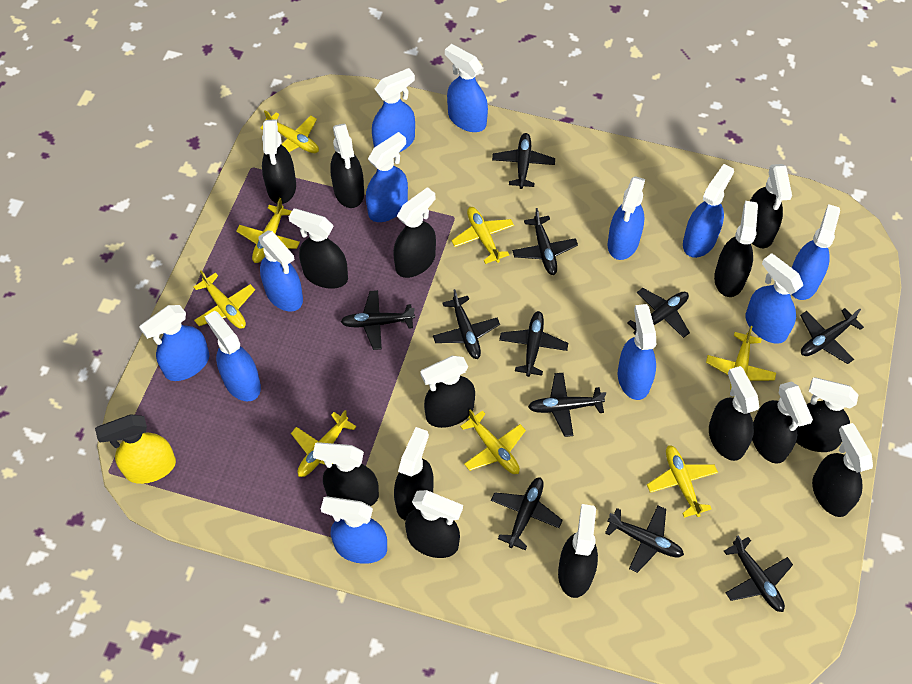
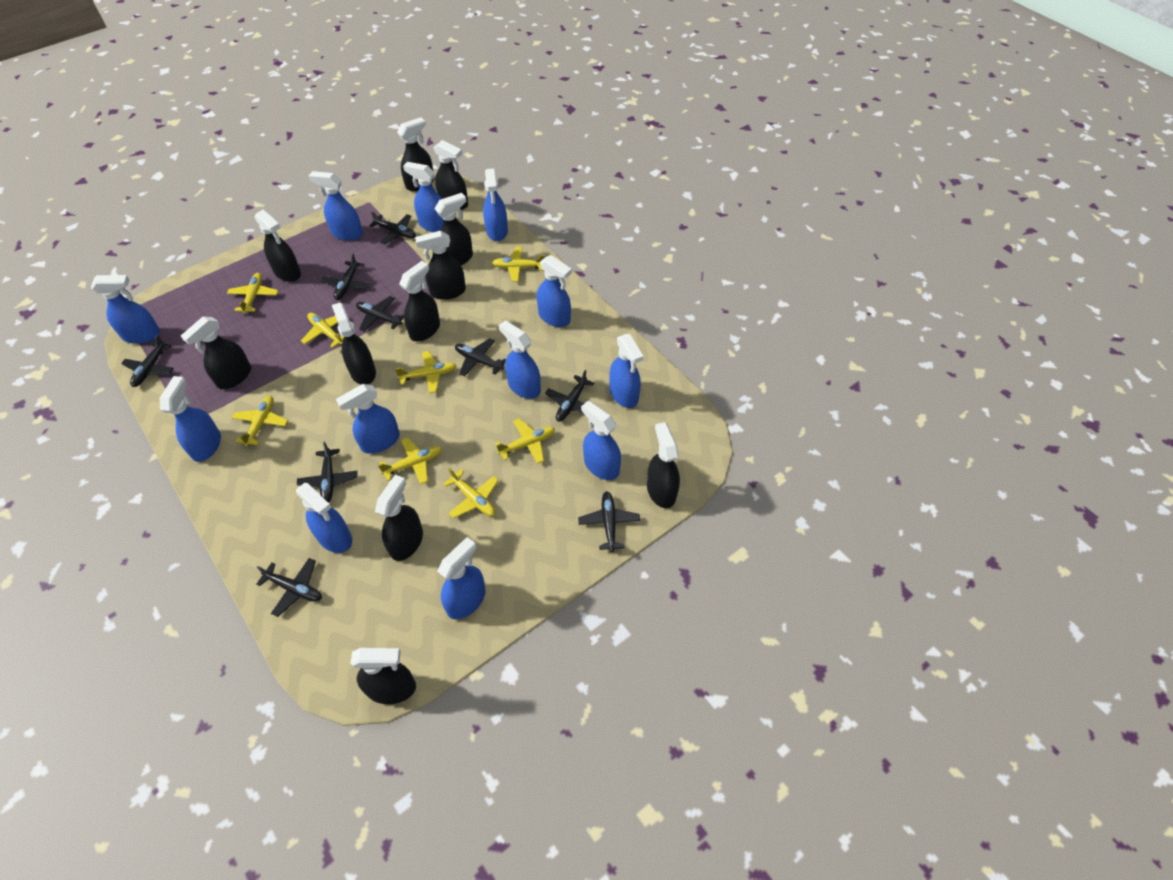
black plane: 11 -> 9
black spray bottle: 15 -> 11
yellow spray bottle: 1 -> 0

